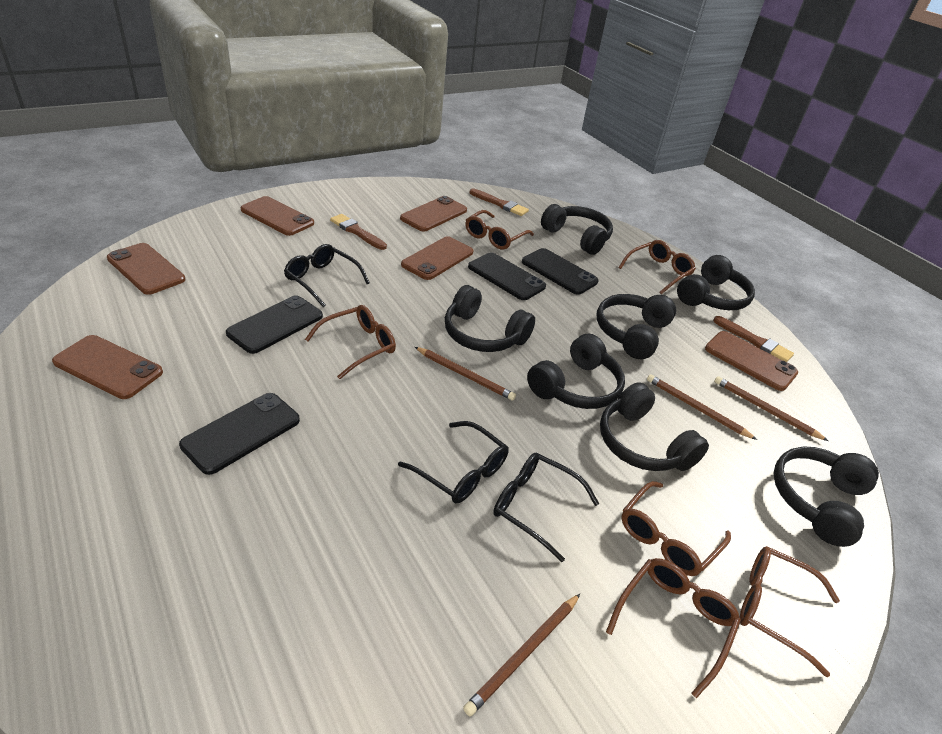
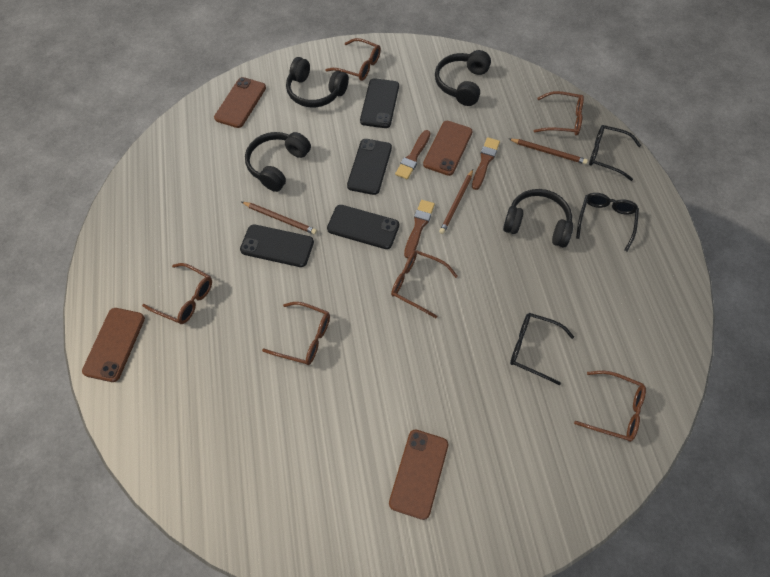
black headphones: 7 -> 4
brown pencil: 4 -> 3
brown phone: 6 -> 4

